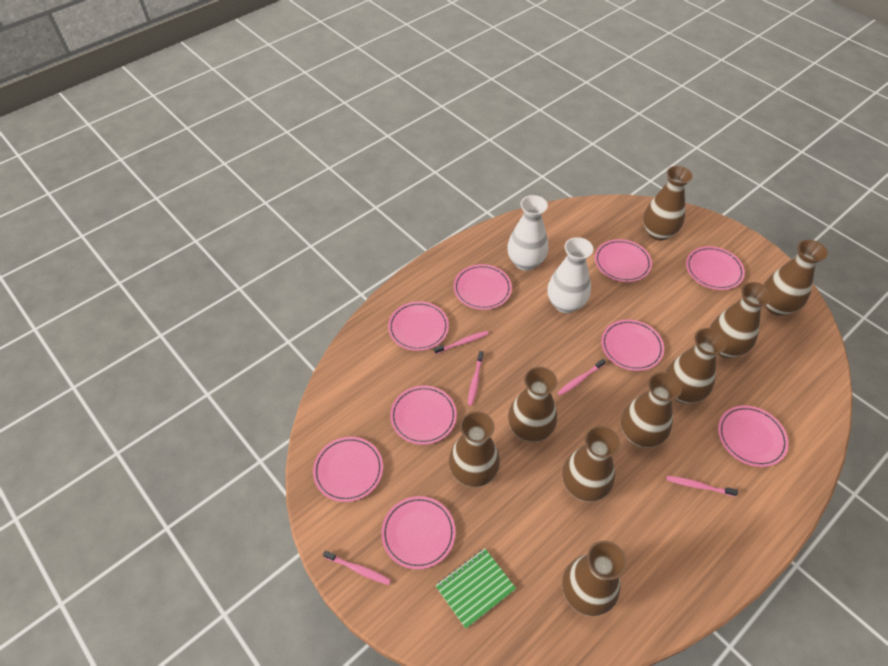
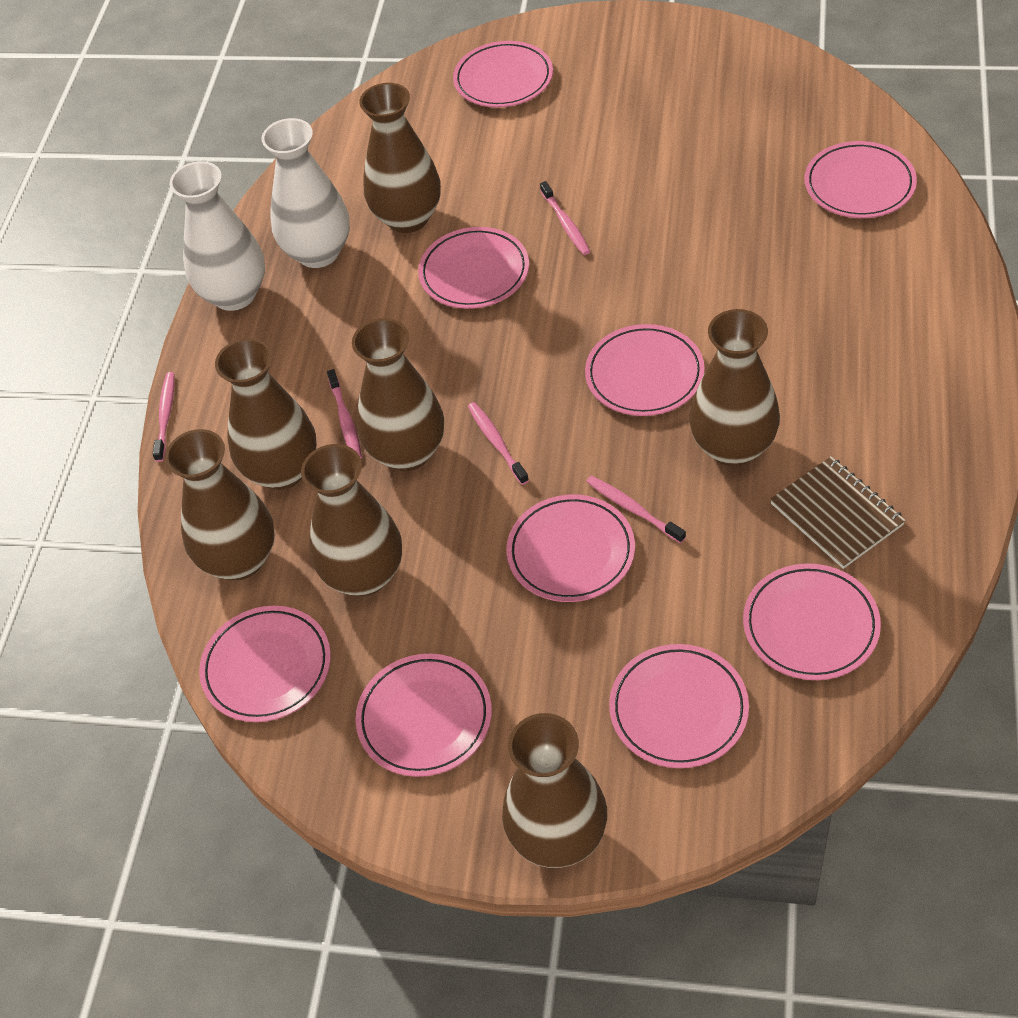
brown notebook: 0 -> 1
brown vase: 9 -> 7
green notebook: 1 -> 0

